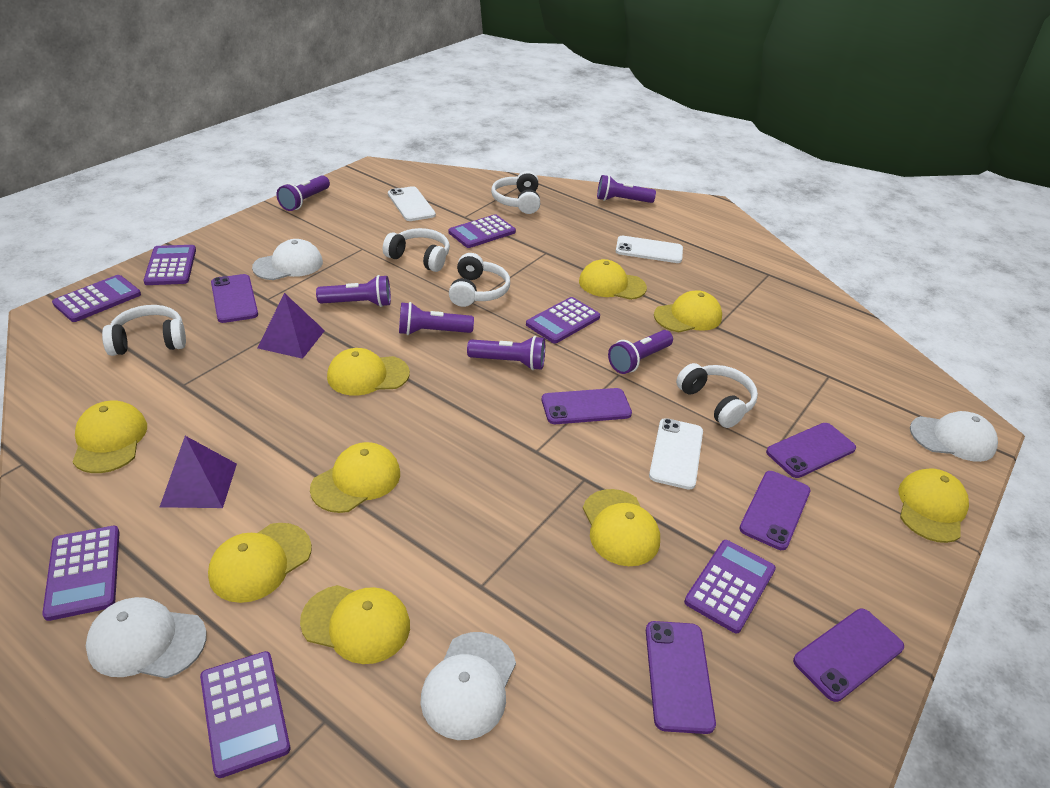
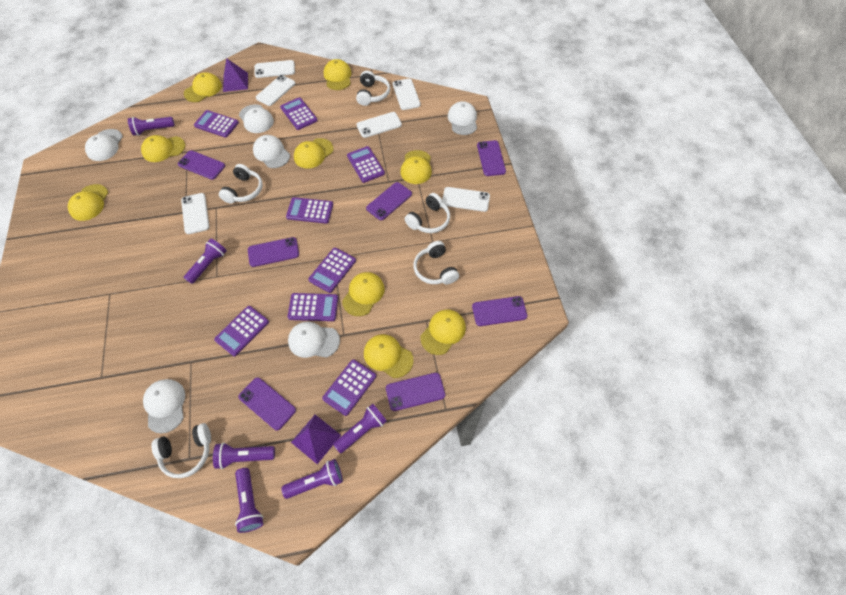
purple calculator: 7 -> 8
purple phone: 6 -> 7
white cap: 4 -> 6
white phone: 3 -> 6

